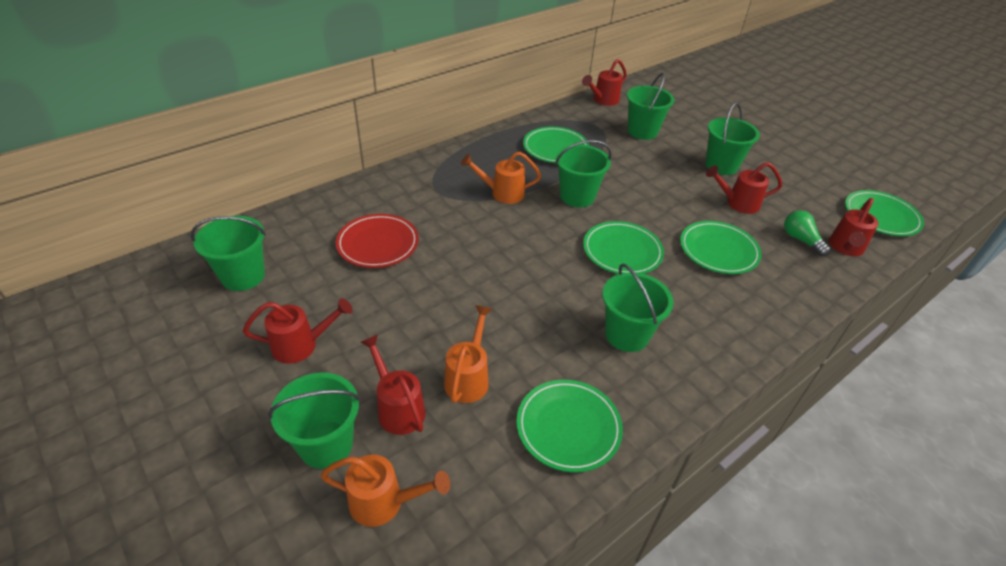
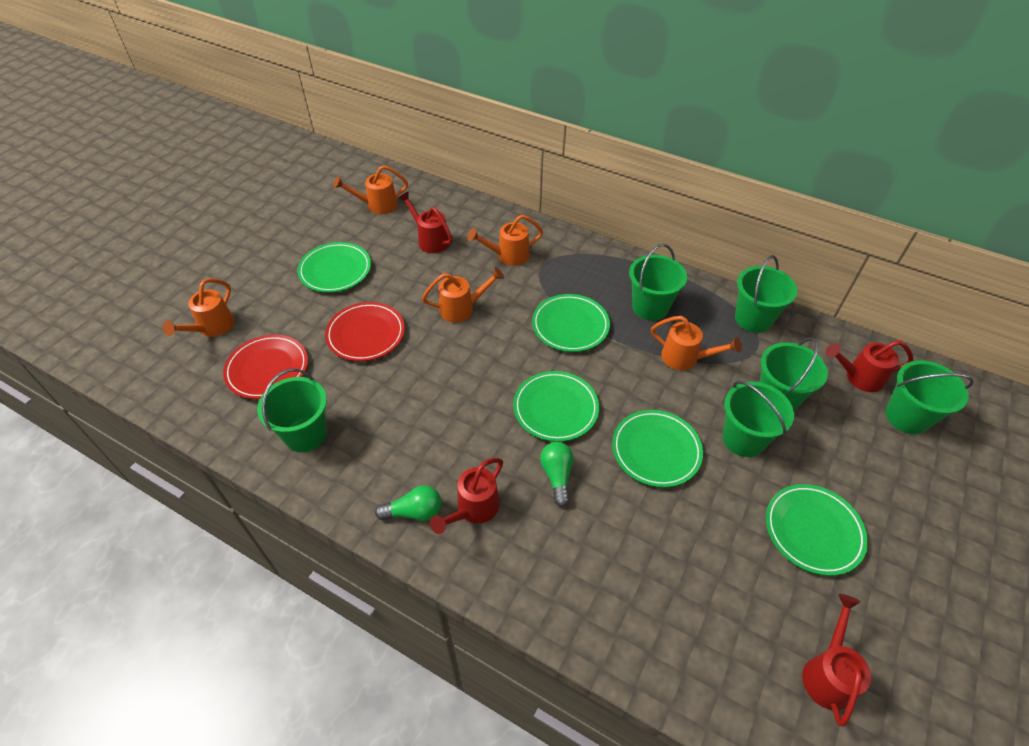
green light bulb: 1 -> 2
orange watering can: 3 -> 5
red plate: 1 -> 2
red watering can: 5 -> 4

